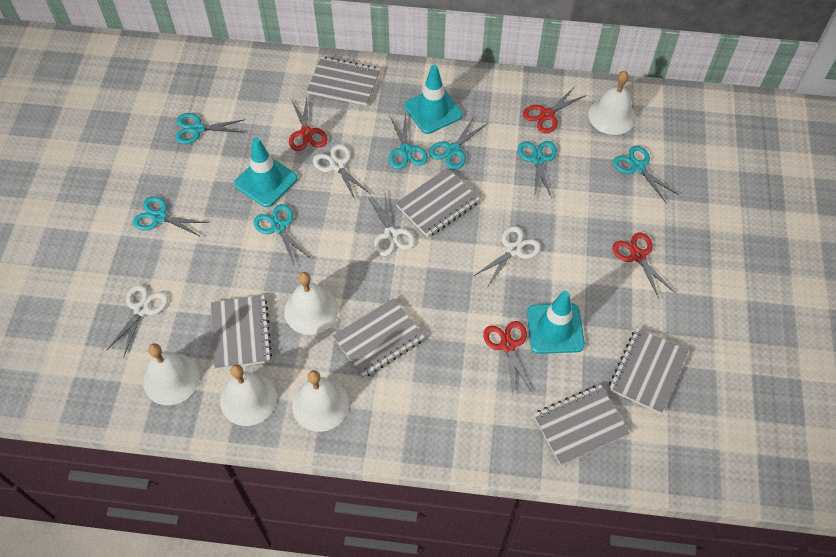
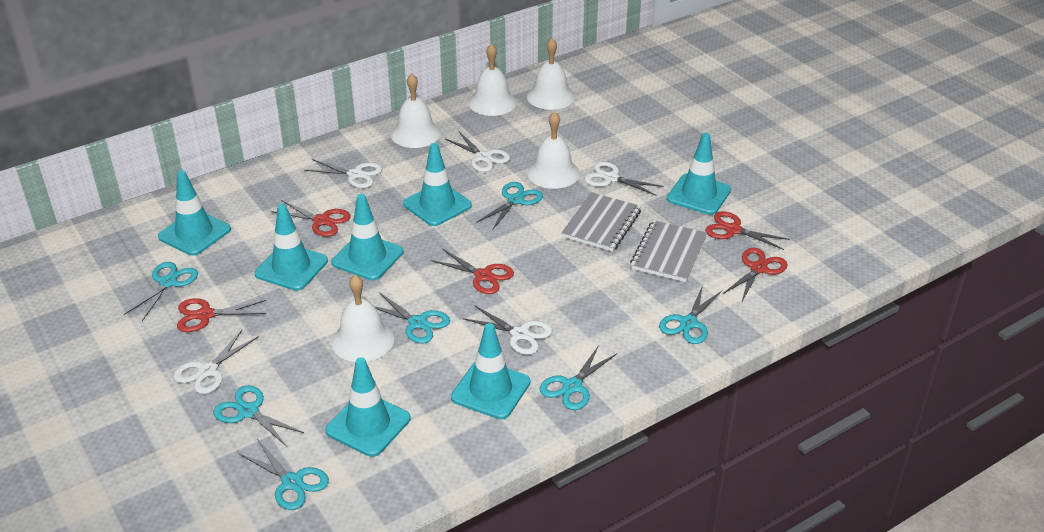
grey notebook: 6 -> 2
red scissors: 4 -> 5
turquoise traffic cone: 3 -> 7
white scissors: 4 -> 5

